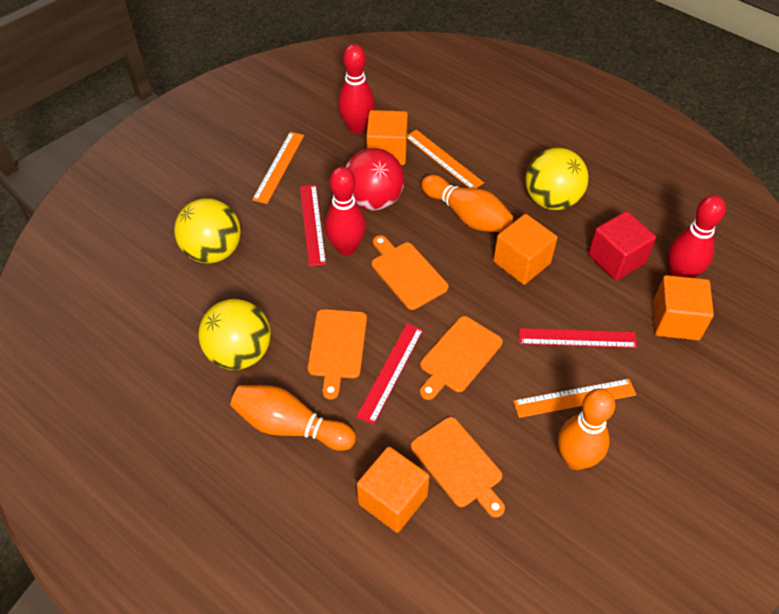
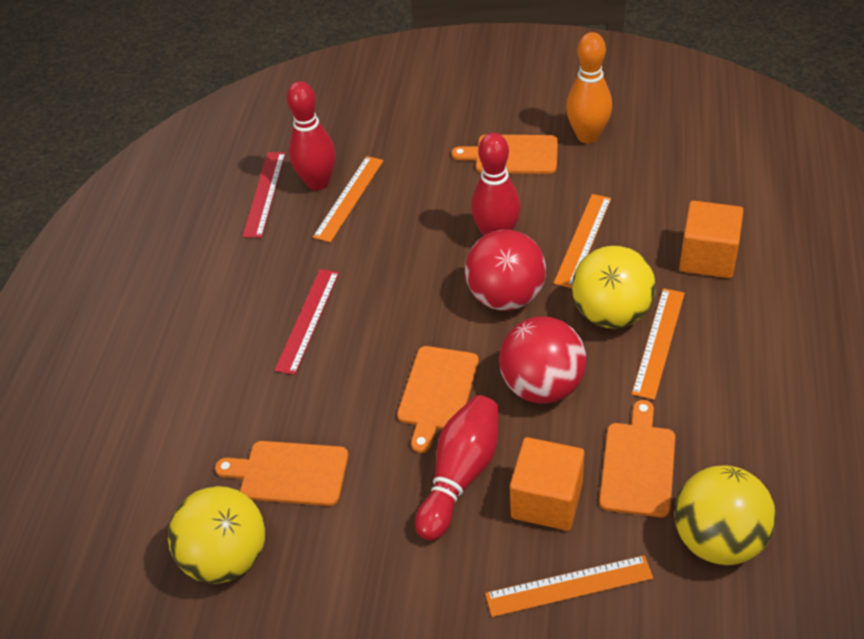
orange bowling pin: 3 -> 1
orange cube: 4 -> 2
orange ruler: 3 -> 4
red ball: 1 -> 2
red cube: 1 -> 0
red ruler: 3 -> 2

